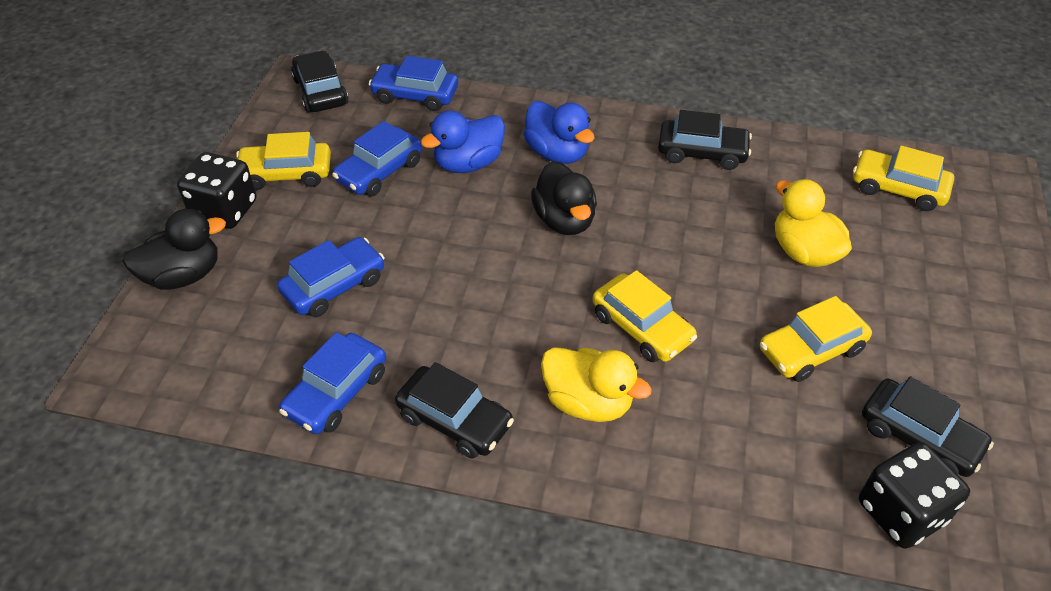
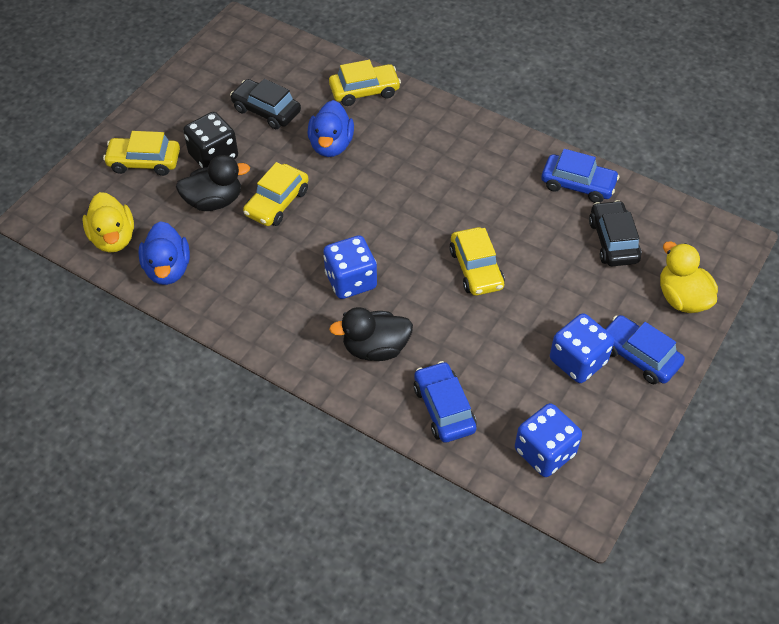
black car: 4 -> 2
black dice: 2 -> 1
blue car: 4 -> 3
blue dice: 0 -> 3

